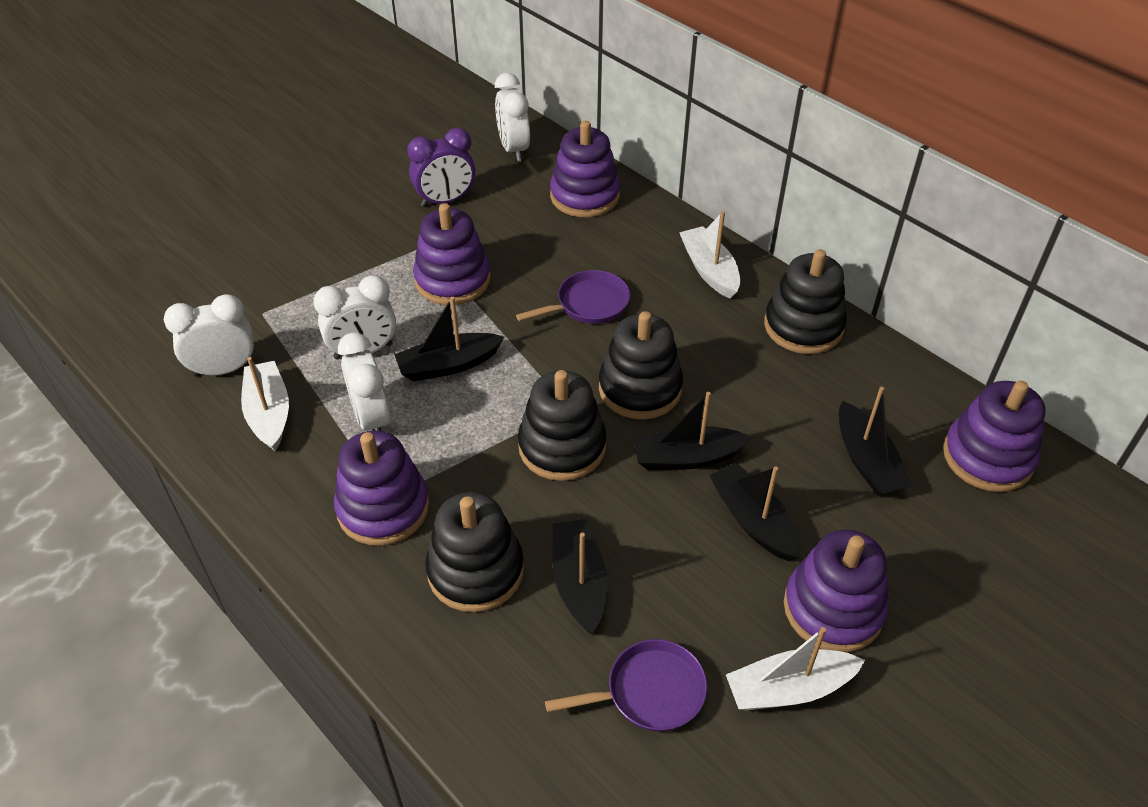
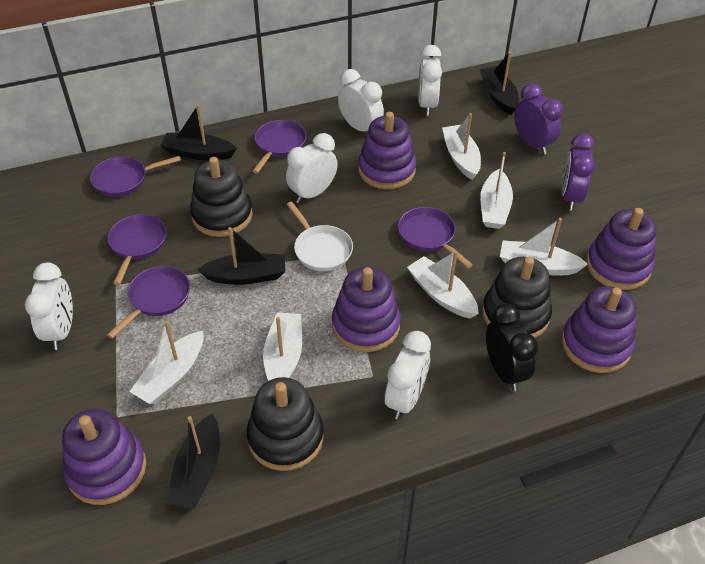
black boat: 5 -> 4
black clock: 0 -> 1
black stacking toy: 4 -> 3
purple clock: 1 -> 2
purple pan: 2 -> 5
white boat: 3 -> 6
white clock: 4 -> 5
white pan: 0 -> 1

